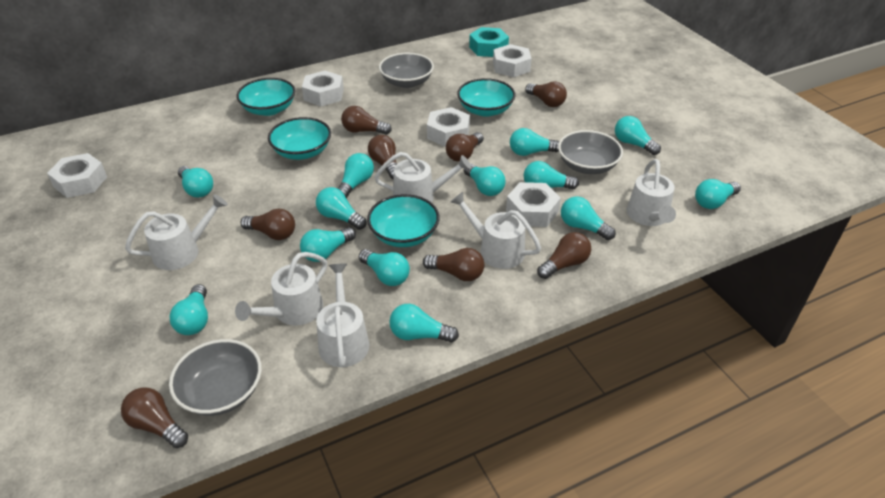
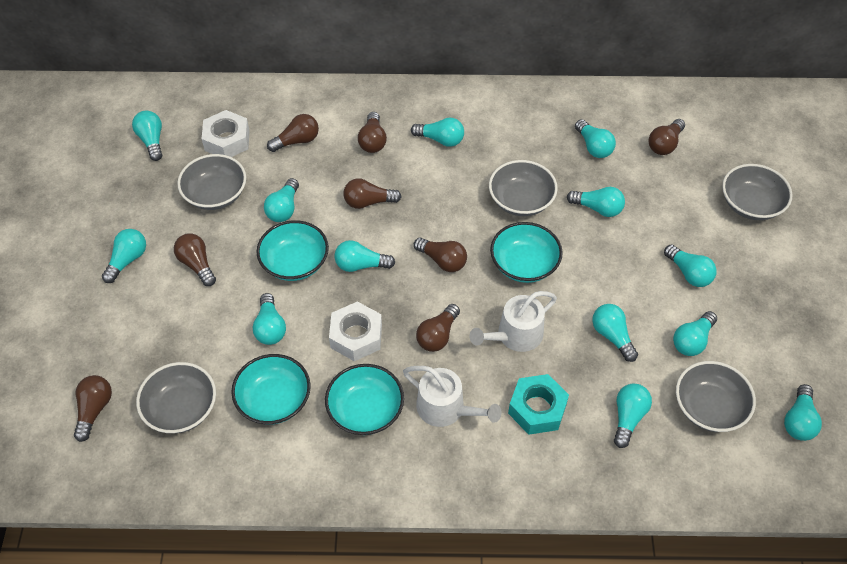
grey bowl: 3 -> 5
white nut: 5 -> 2
white watering can: 6 -> 2

